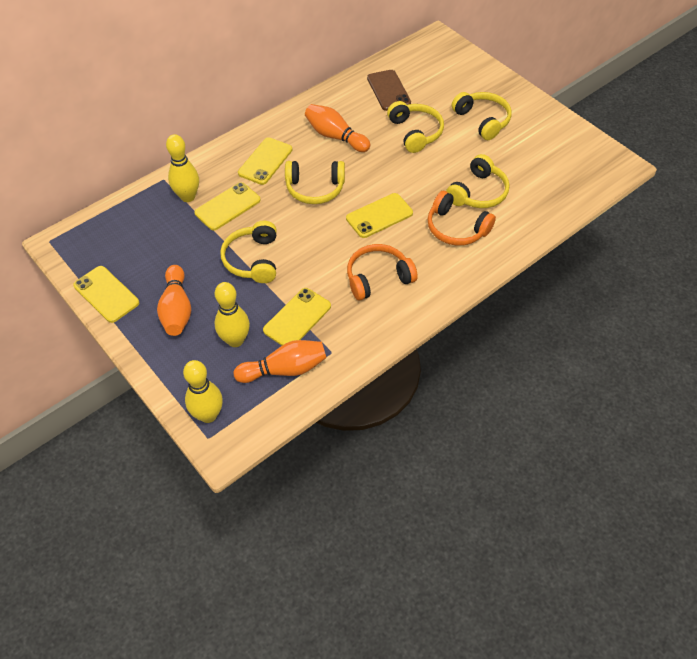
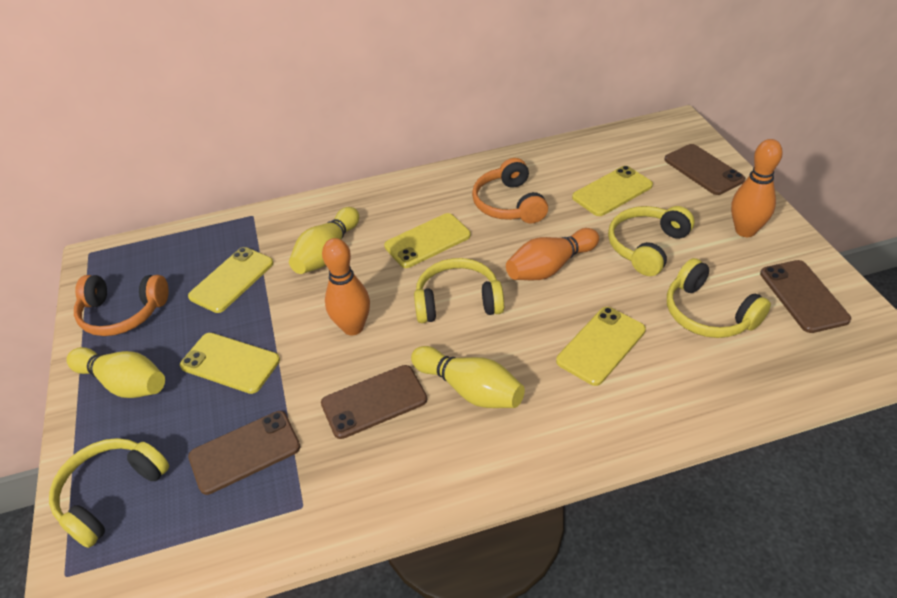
brown phone: 1 -> 4
yellow headphones: 5 -> 4

